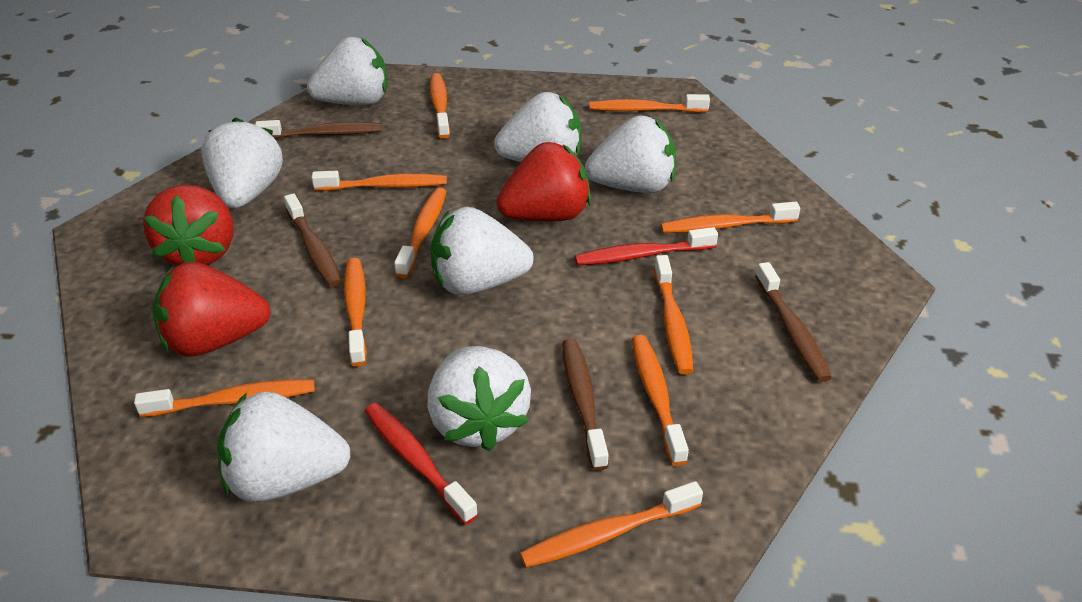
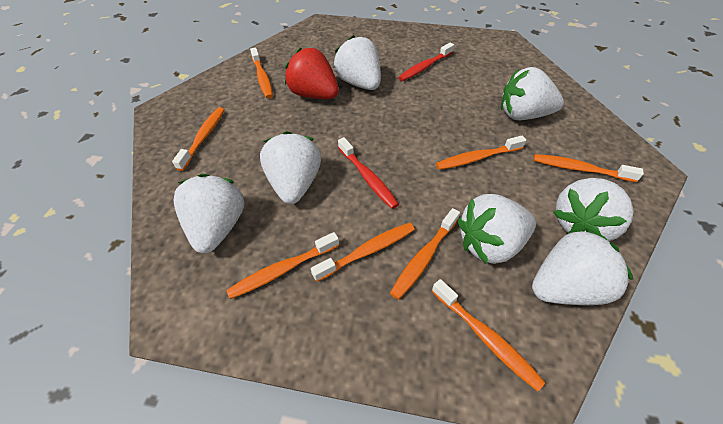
brown toothbrush: 4 -> 0
orange toothbrush: 10 -> 8
red strawberry: 3 -> 1

